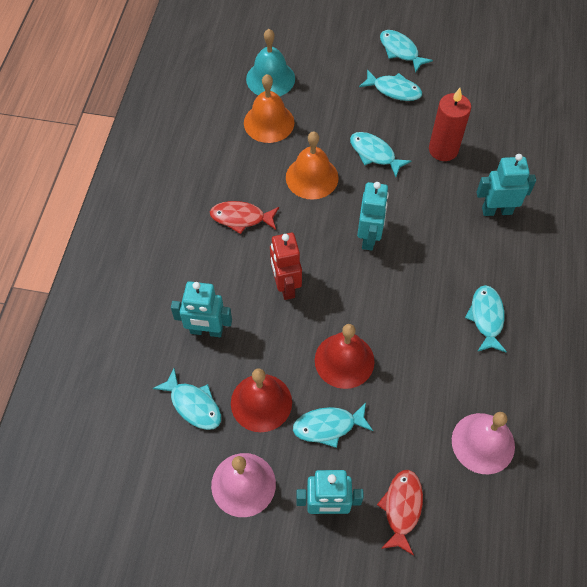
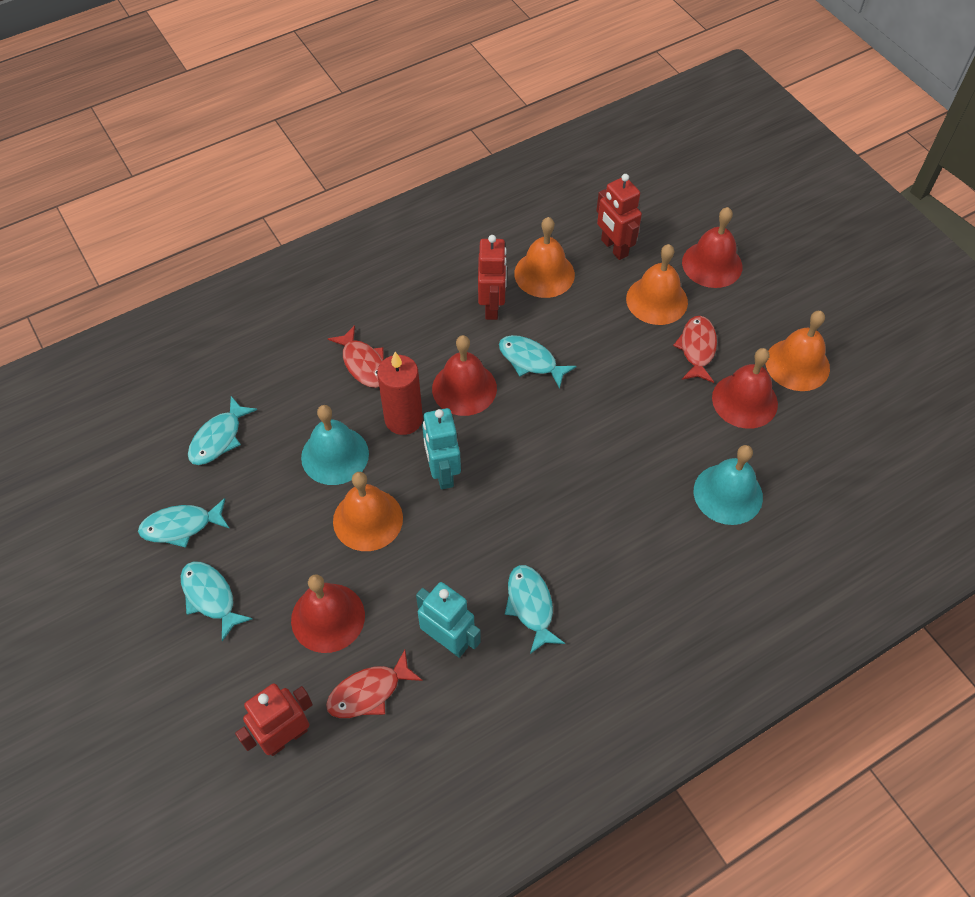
orange bell: 2 -> 4
pink bell: 2 -> 0
red bell: 2 -> 4
red fish: 2 -> 3
red robot: 1 -> 3
turquoise bell: 1 -> 2
turquoise fish: 6 -> 5
turquoise robot: 4 -> 2

